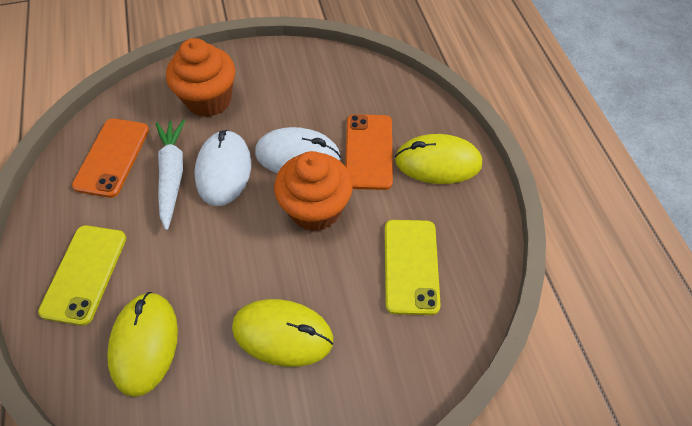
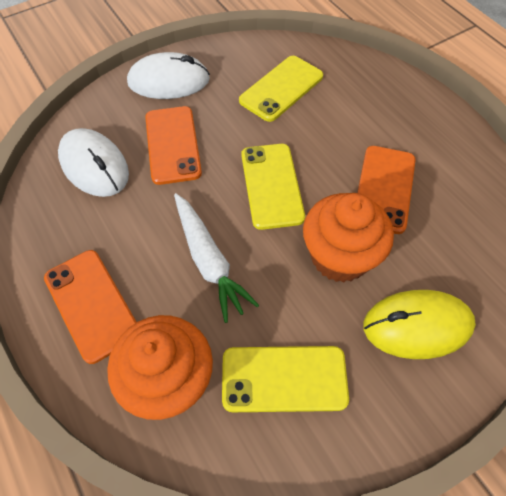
orange phone: 2 -> 3
yellow mouse: 3 -> 1
yellow phone: 2 -> 3

